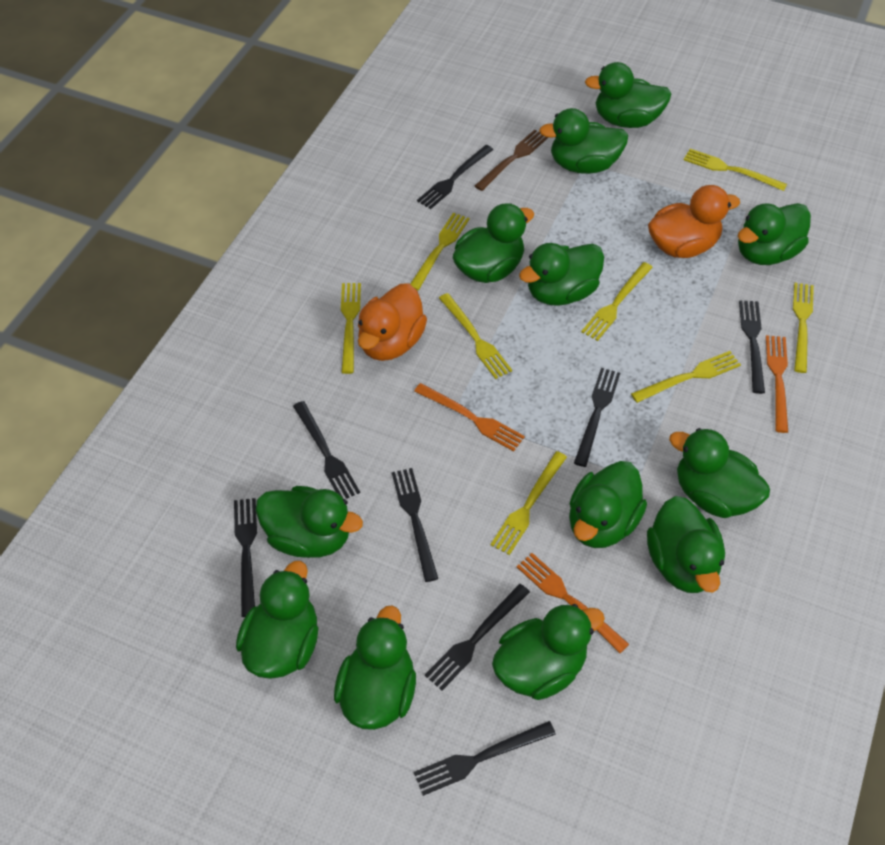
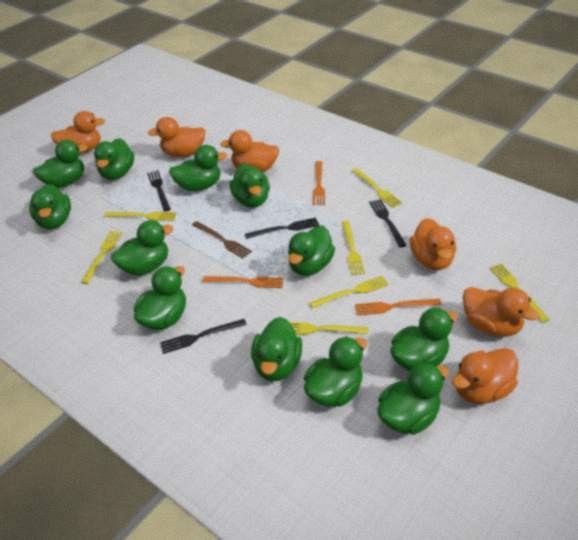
black fork: 8 -> 4
orange duck: 2 -> 6
yellow fork: 8 -> 7

